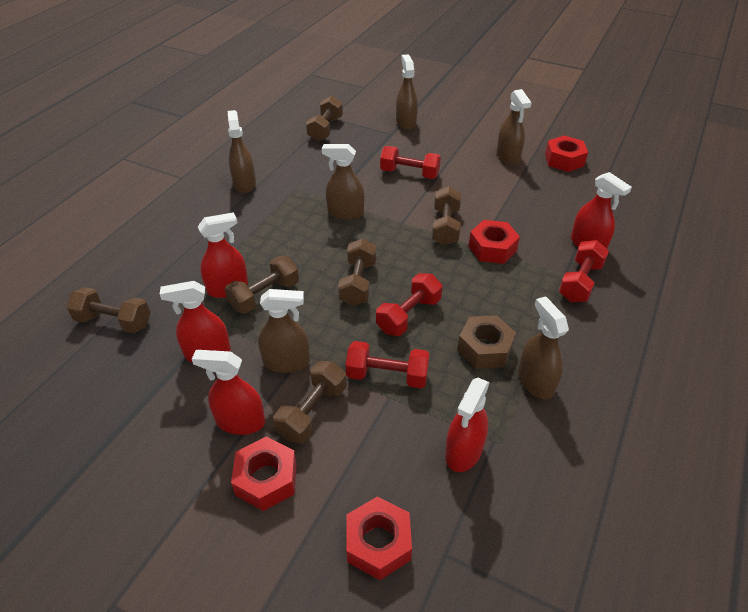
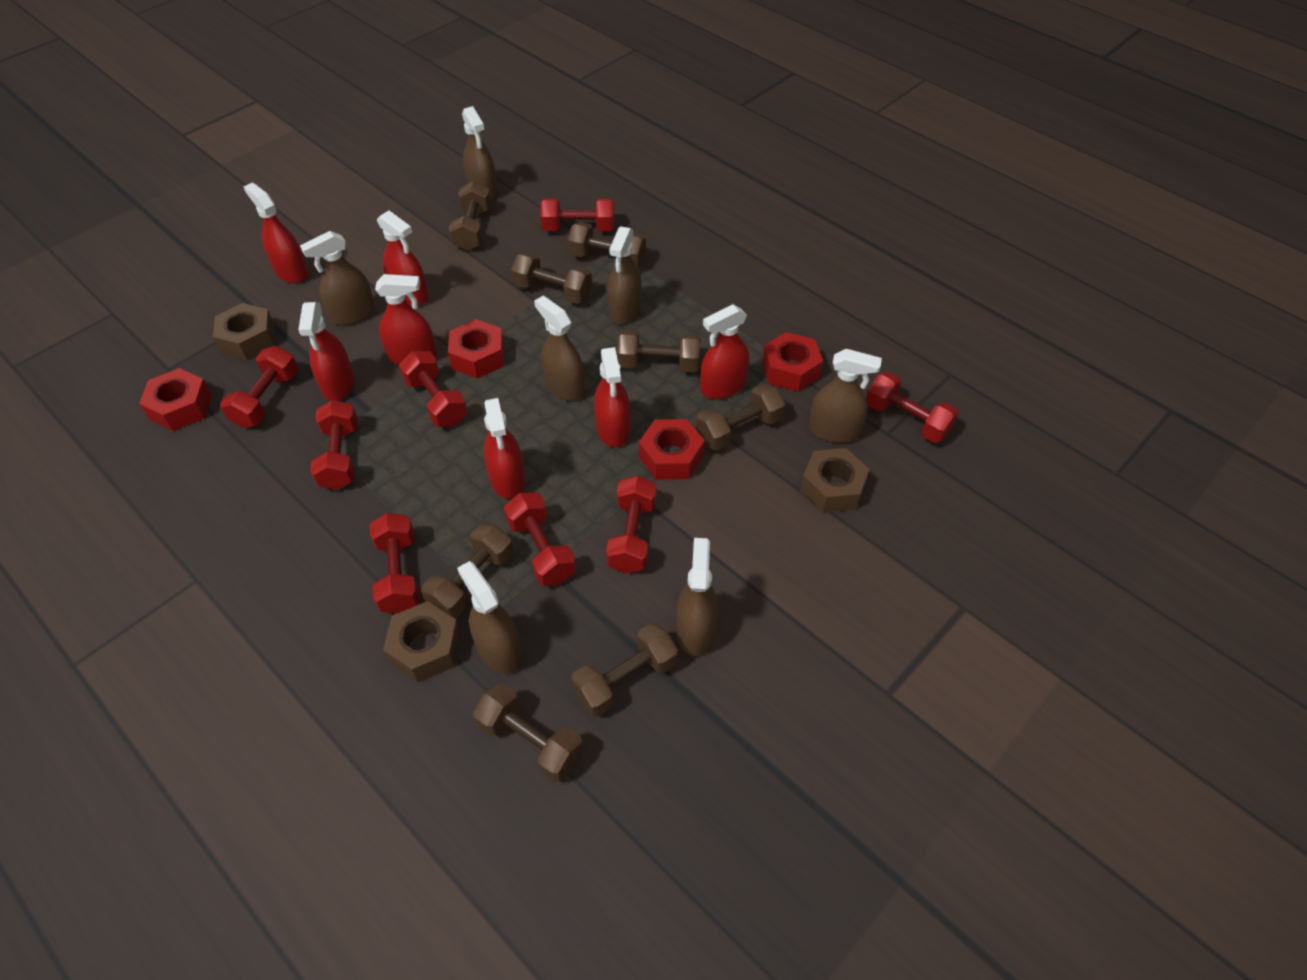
brown dumbbell: 6 -> 8
brown nut: 1 -> 3
brown spray bottle: 6 -> 7
red dumbbell: 4 -> 8
red spray bottle: 5 -> 7

